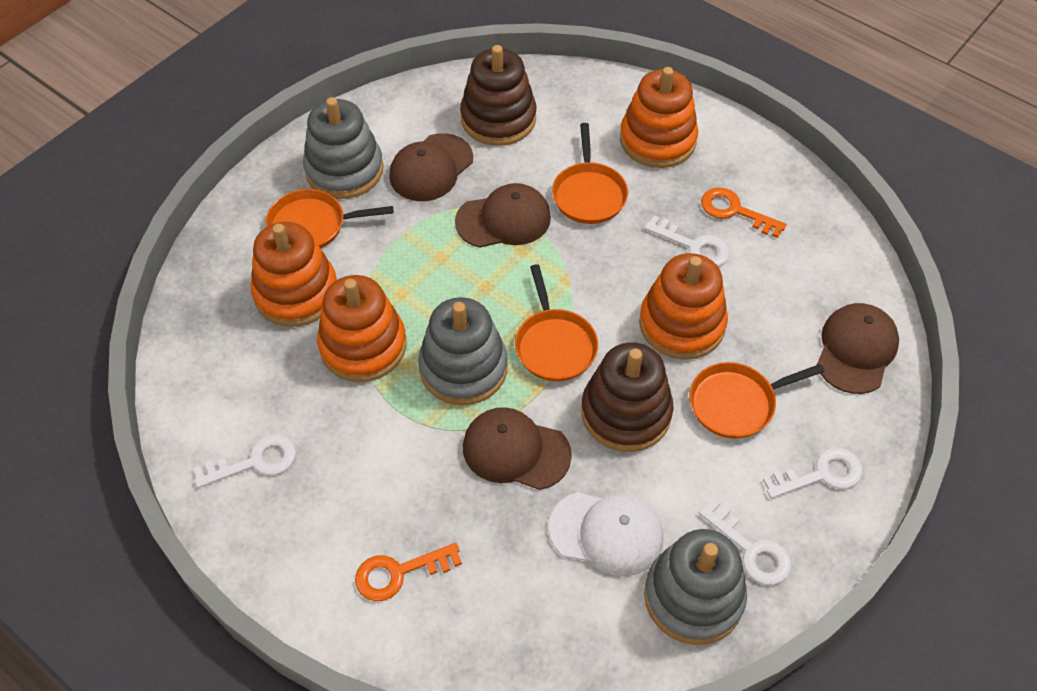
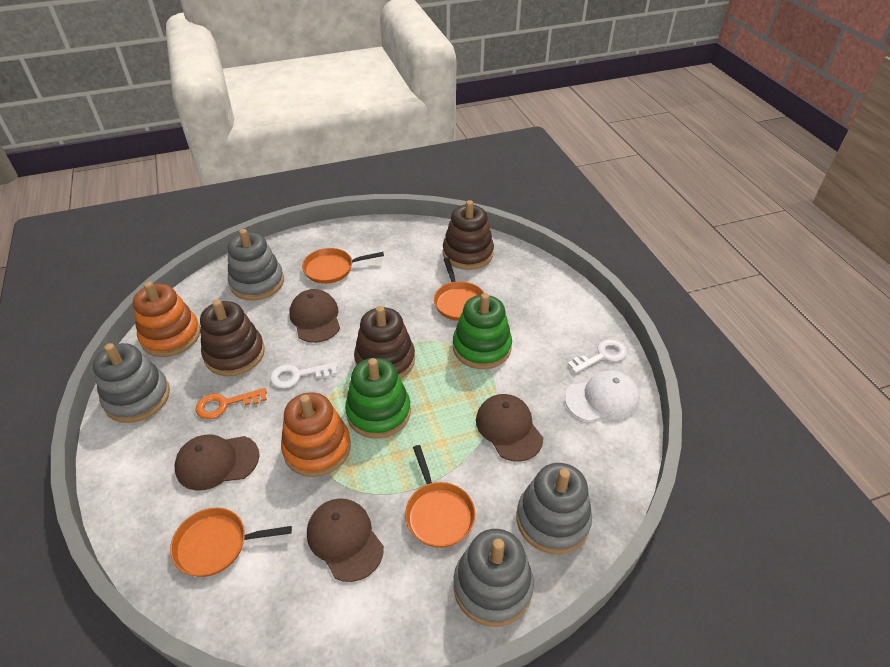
brown stacking toy: 2 -> 3
green stacking toy: 0 -> 2
grey stacking toy: 3 -> 4
orange key: 2 -> 1
orange stacking toy: 4 -> 2
white key: 4 -> 2

